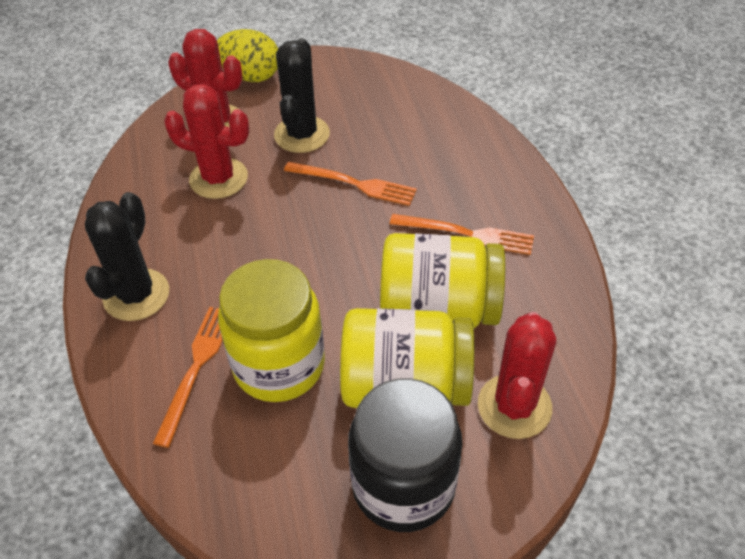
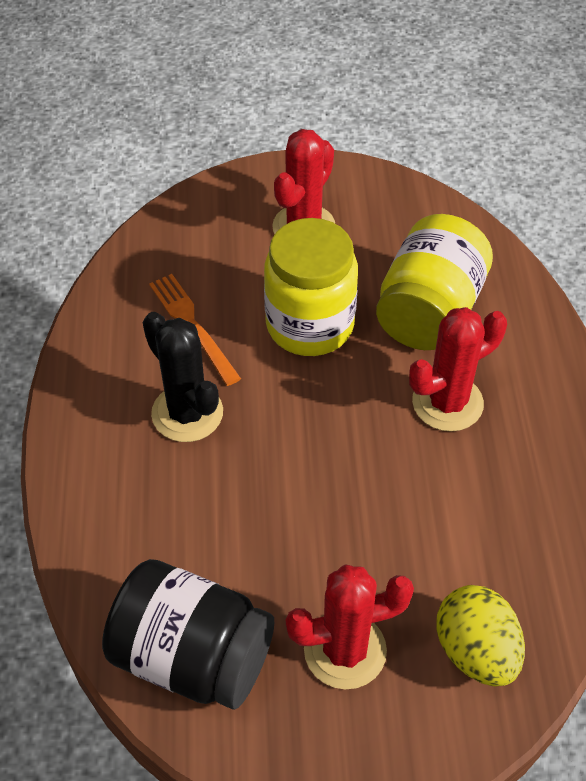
black cactus: 2 -> 1
orange fork: 3 -> 1
yellow jar: 3 -> 2

